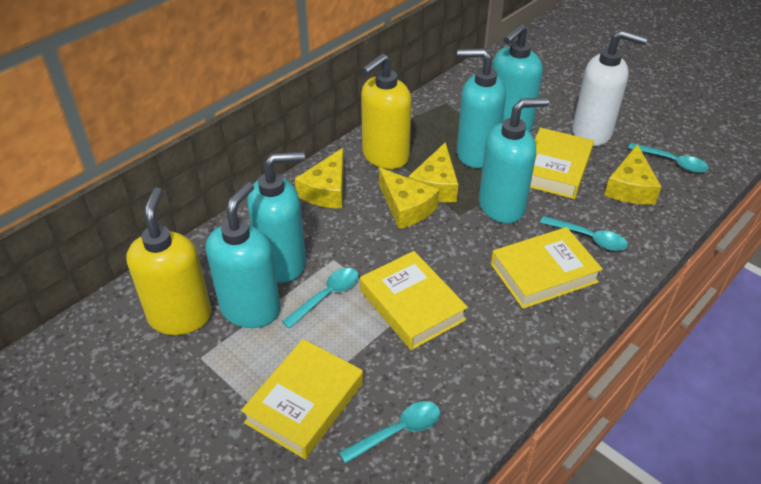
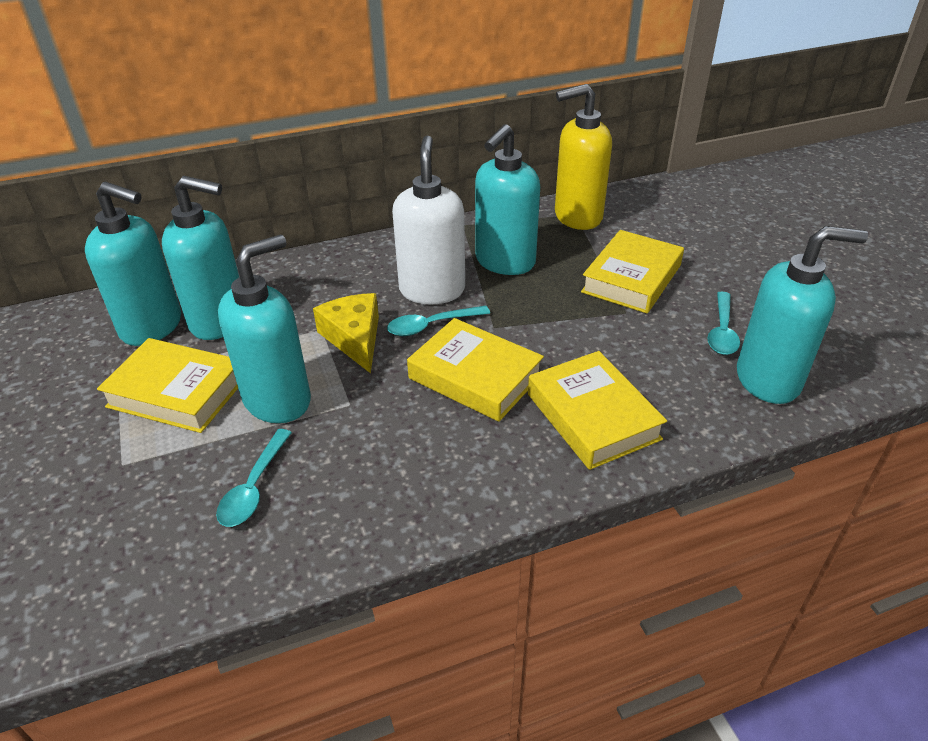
turquoise spoon: 4 -> 3
yellow cheese: 4 -> 1
yellow soap dispenser: 2 -> 1

